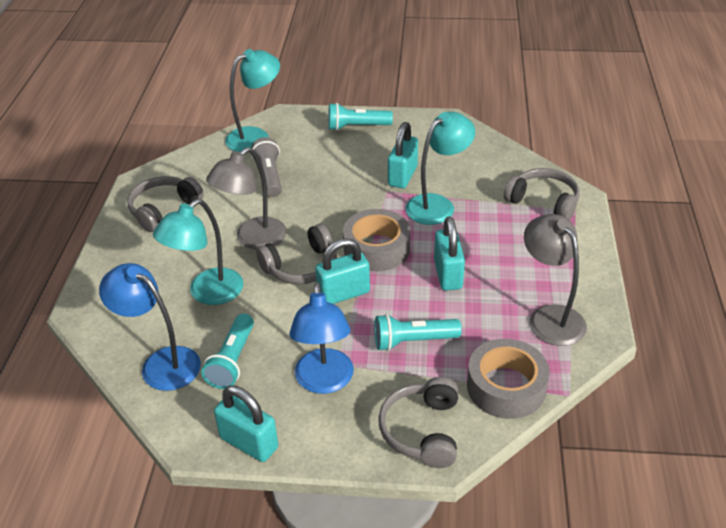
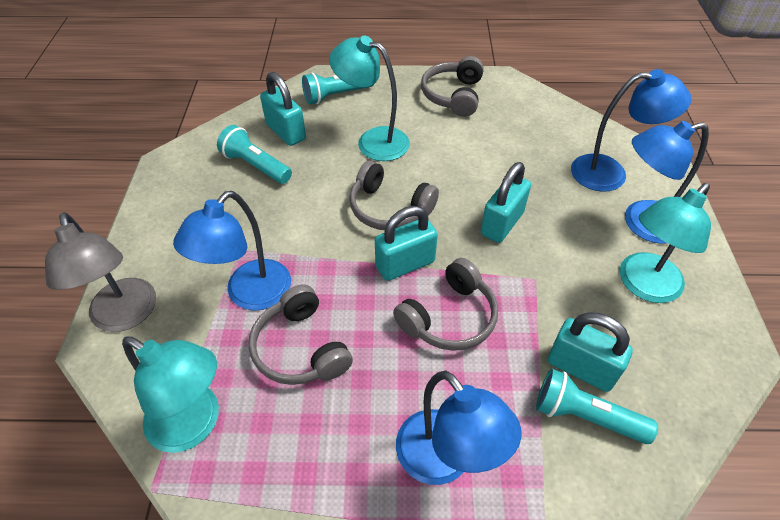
blue lamp: 2 -> 4
grey flashlight: 1 -> 0
grey lamp: 2 -> 1
grey tape: 2 -> 0

